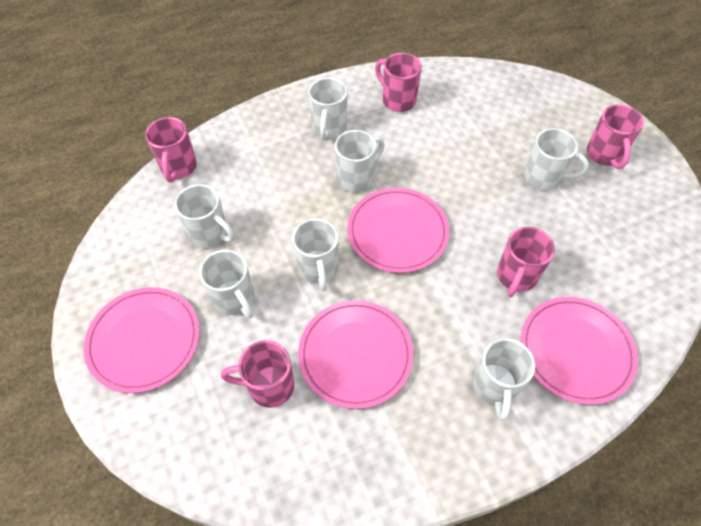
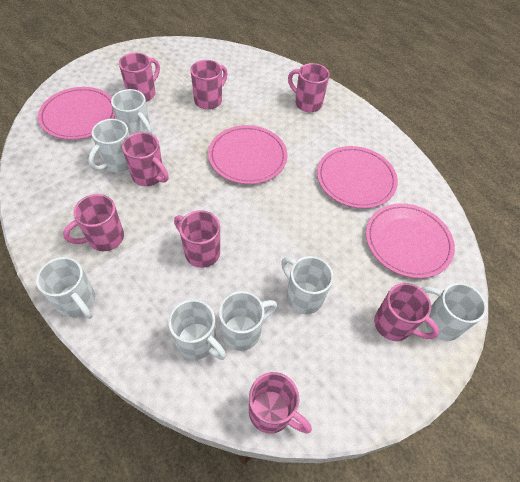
pink mug: 5 -> 8

